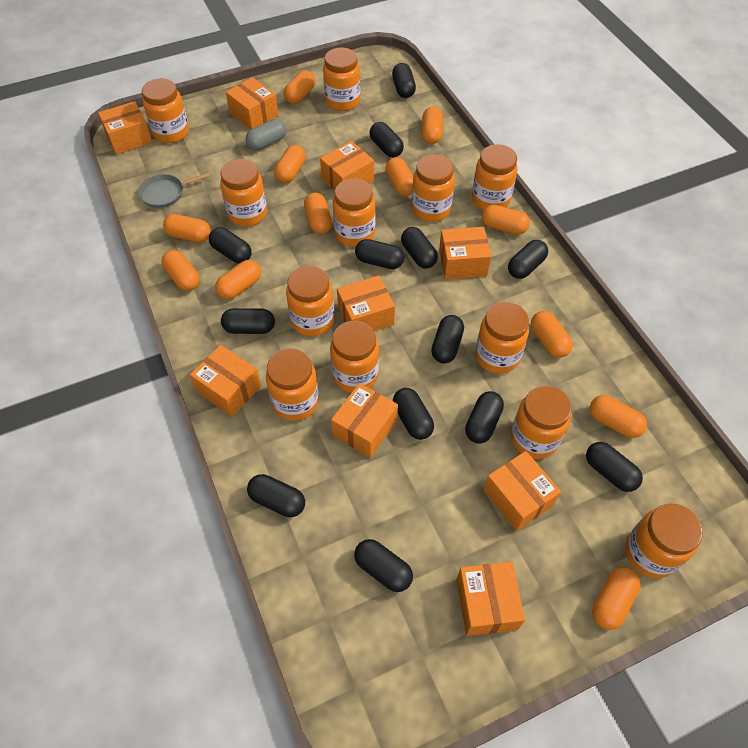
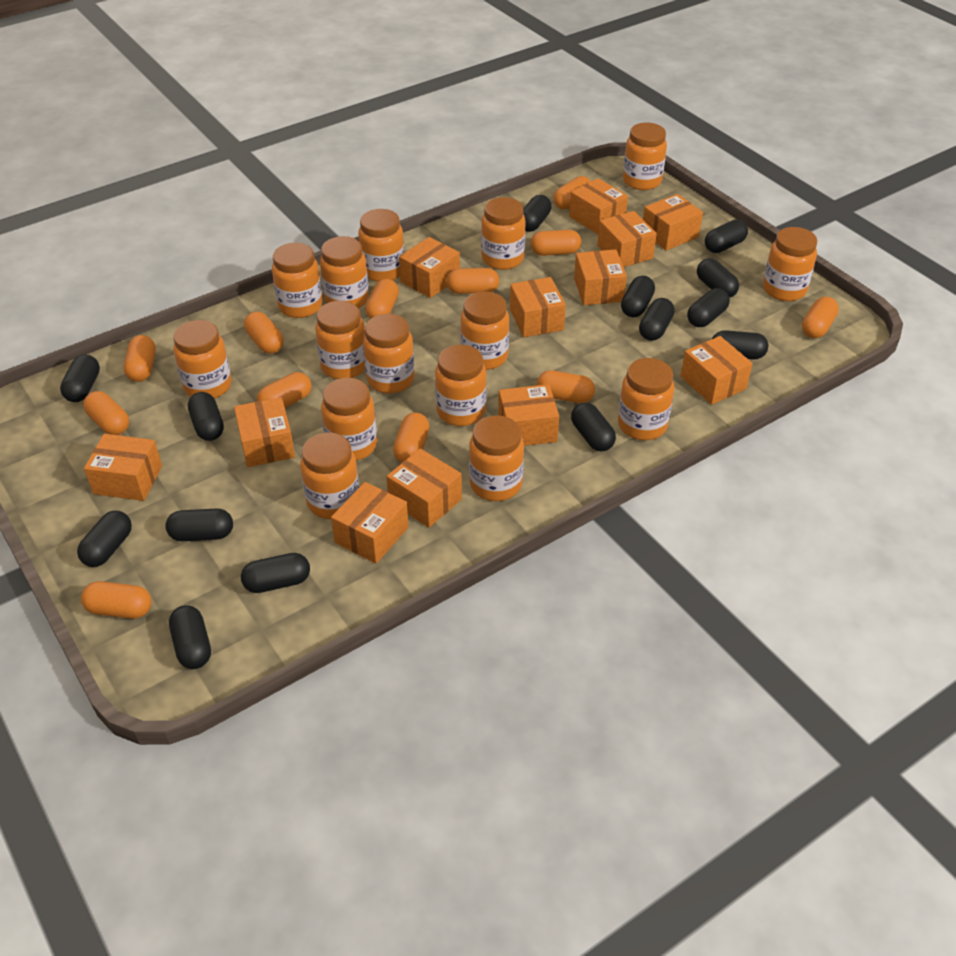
black capsule: 13 -> 14
grey capsule: 1 -> 0
grey pan: 1 -> 0
orange box: 9 -> 12
orange jar: 12 -> 15

